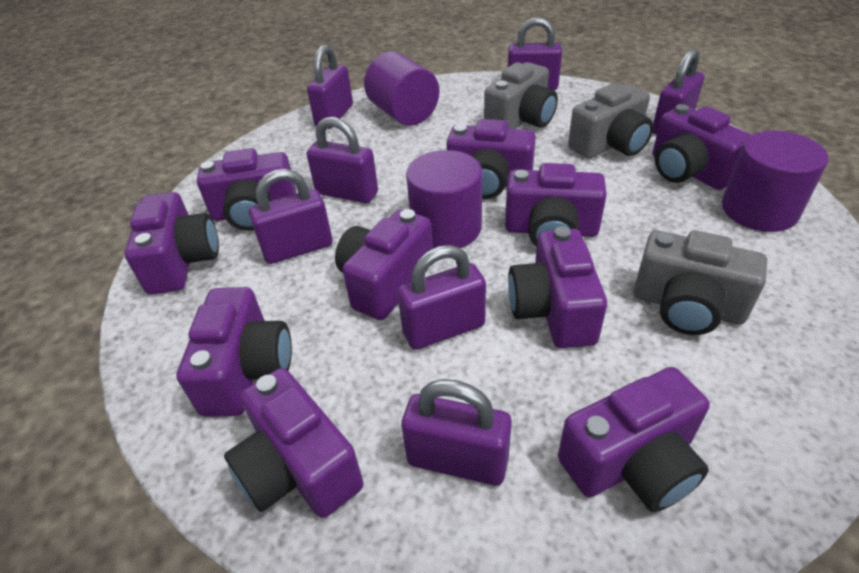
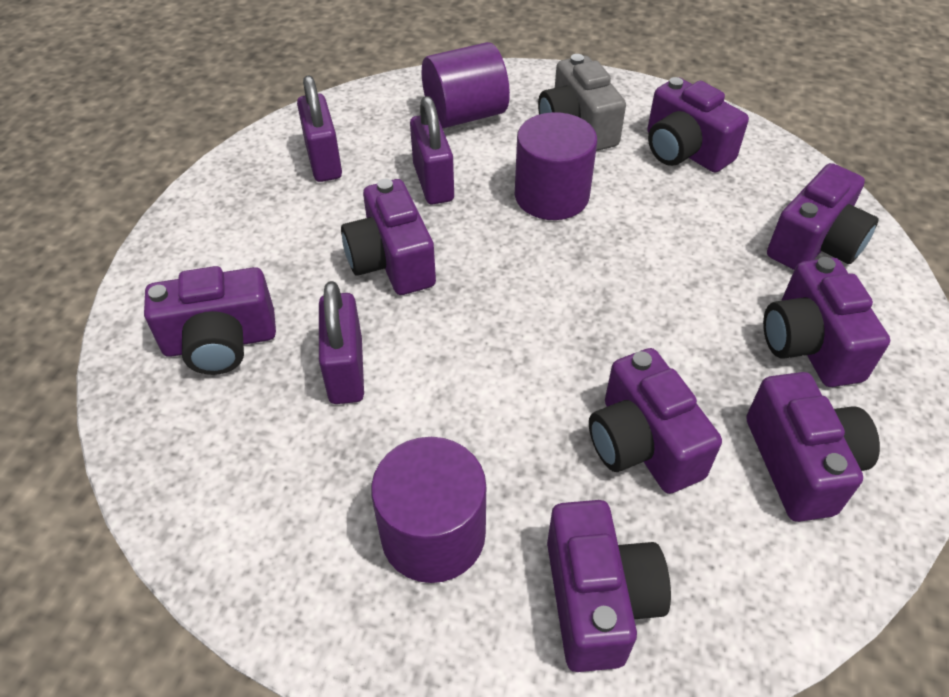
grey camera: 3 -> 1
purple camera: 10 -> 8
purple padlock: 7 -> 3

